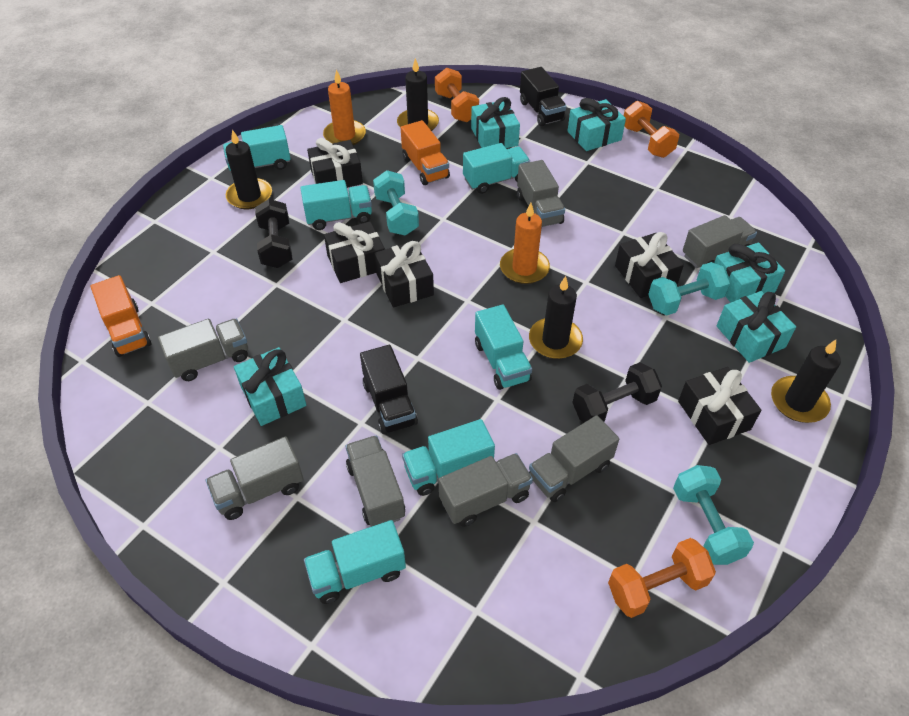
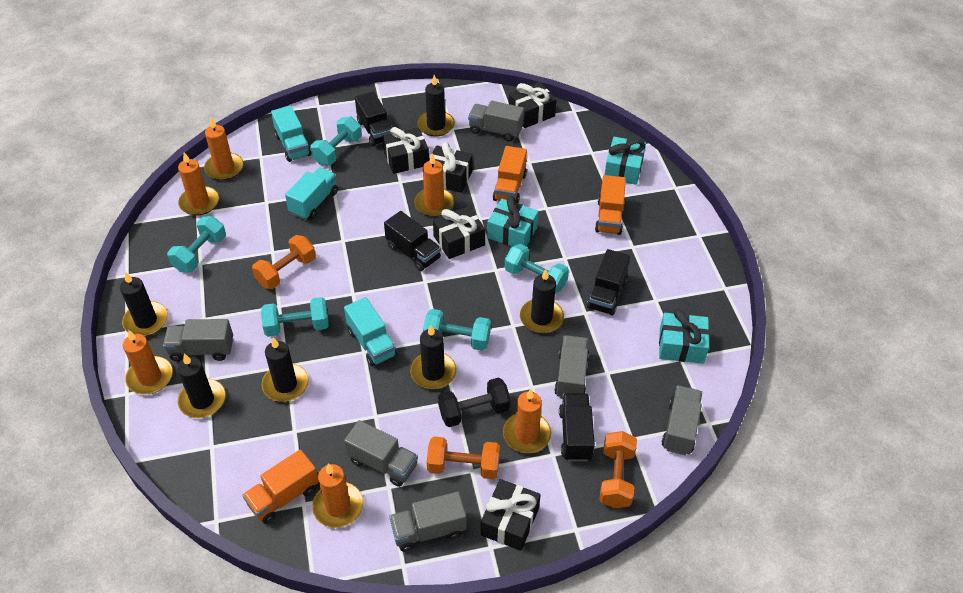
black candle: 4 -> 6
black dumbbell: 2 -> 1
black truck: 2 -> 4
grey truck: 7 -> 6
orange candle: 2 -> 6
orange truck: 2 -> 3
turquoise dumbbell: 3 -> 5
turquoise gift: 5 -> 3
turquoise truck: 6 -> 3

